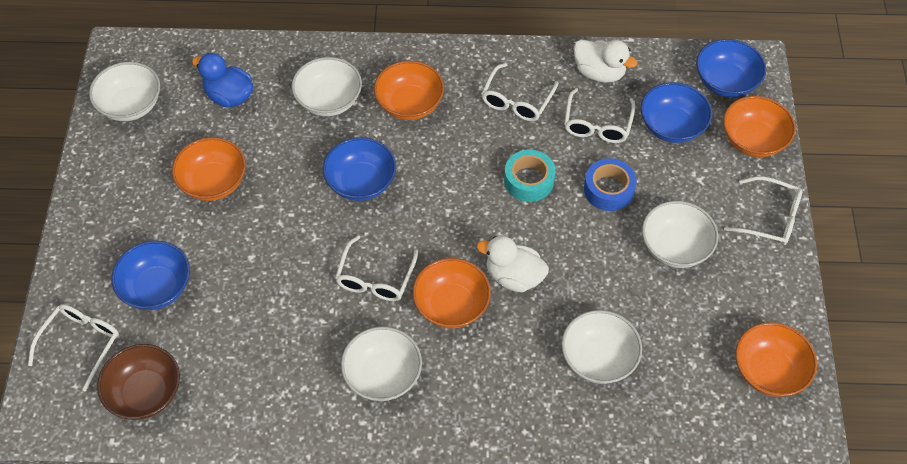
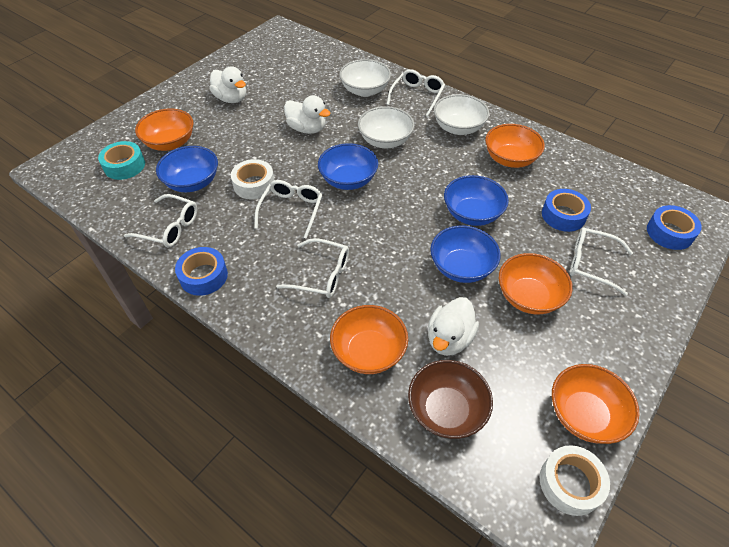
blue duck: 1 -> 0
blue tape: 1 -> 3
white bowl: 5 -> 3
white duck: 2 -> 3
white tape: 0 -> 2

